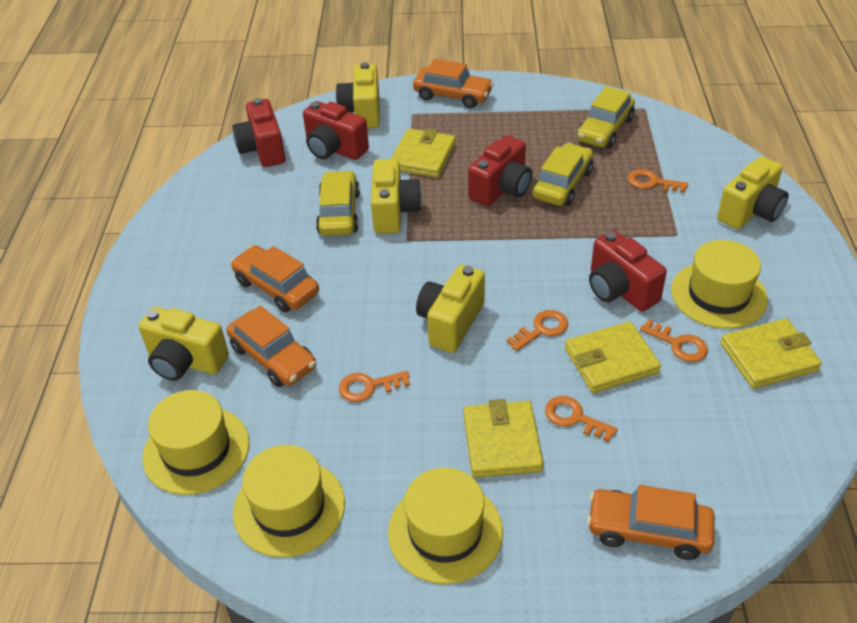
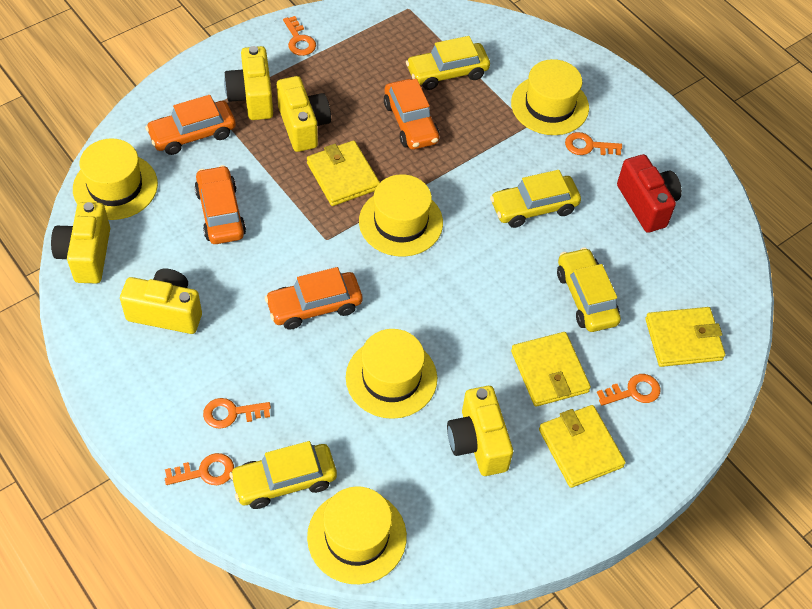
red camera: 4 -> 1
yellow car: 3 -> 4
yellow hat: 4 -> 5

